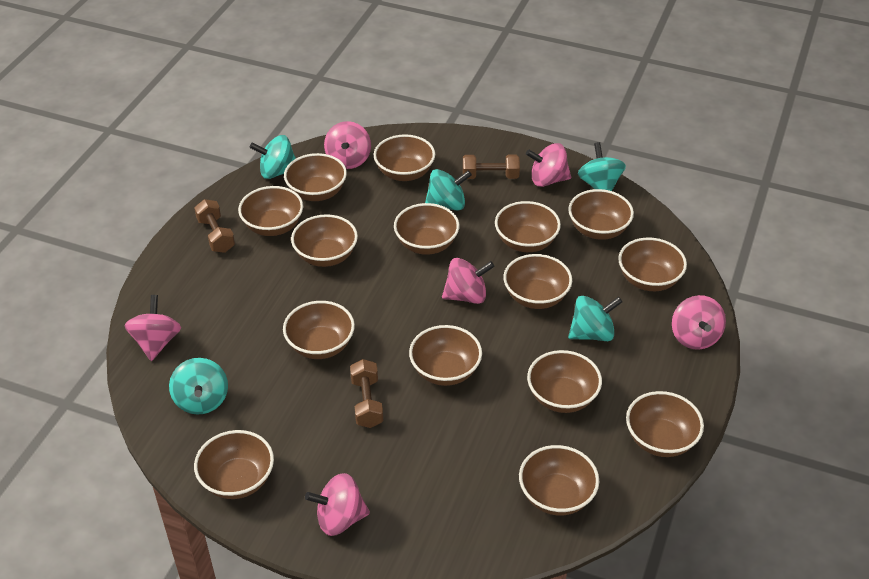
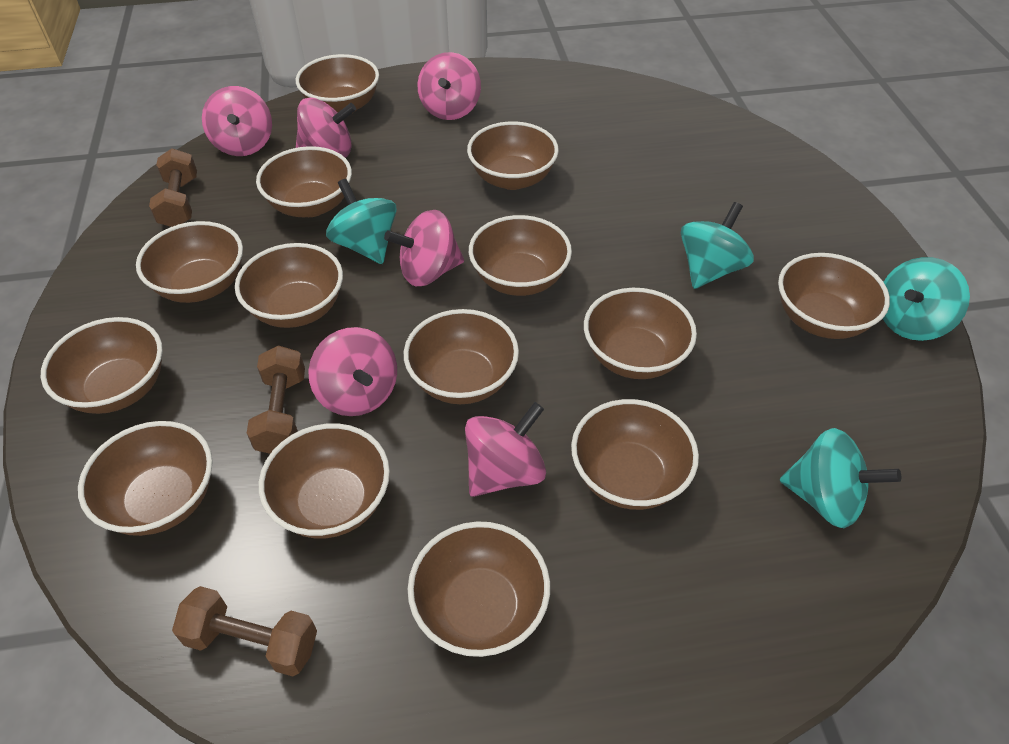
brown bowl: 15 -> 14
turquoise spinning top: 5 -> 4

